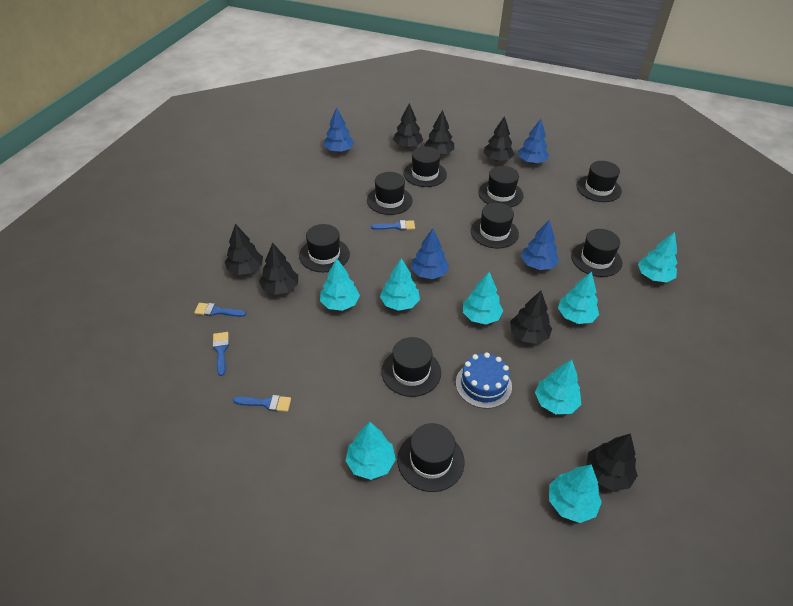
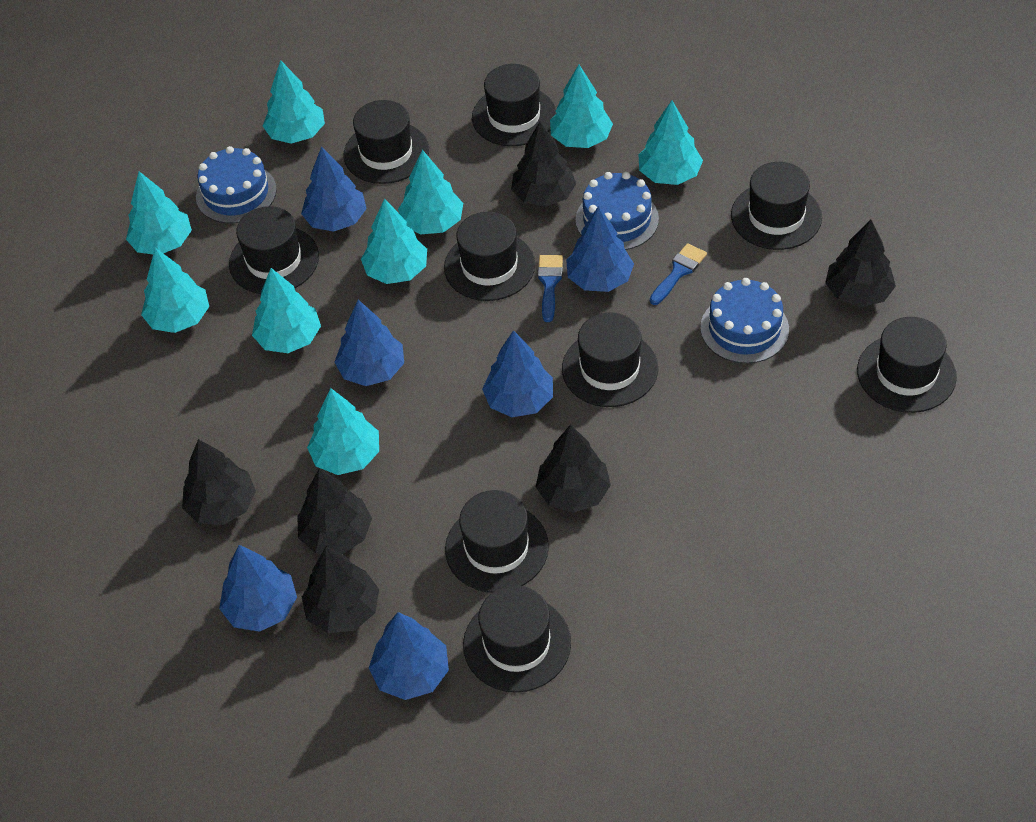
black tree: 7 -> 6
blue brush: 4 -> 2
blue cake: 1 -> 3
blue tree: 4 -> 6
turquoise tree: 8 -> 9

